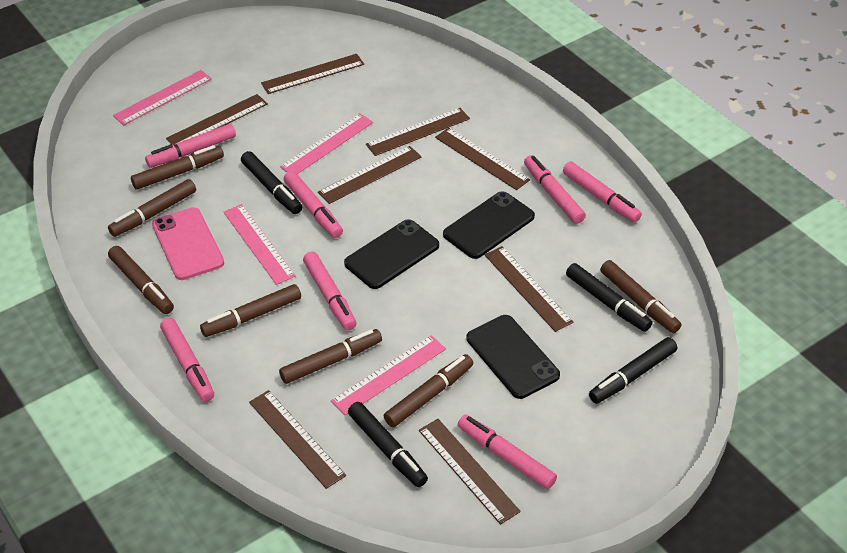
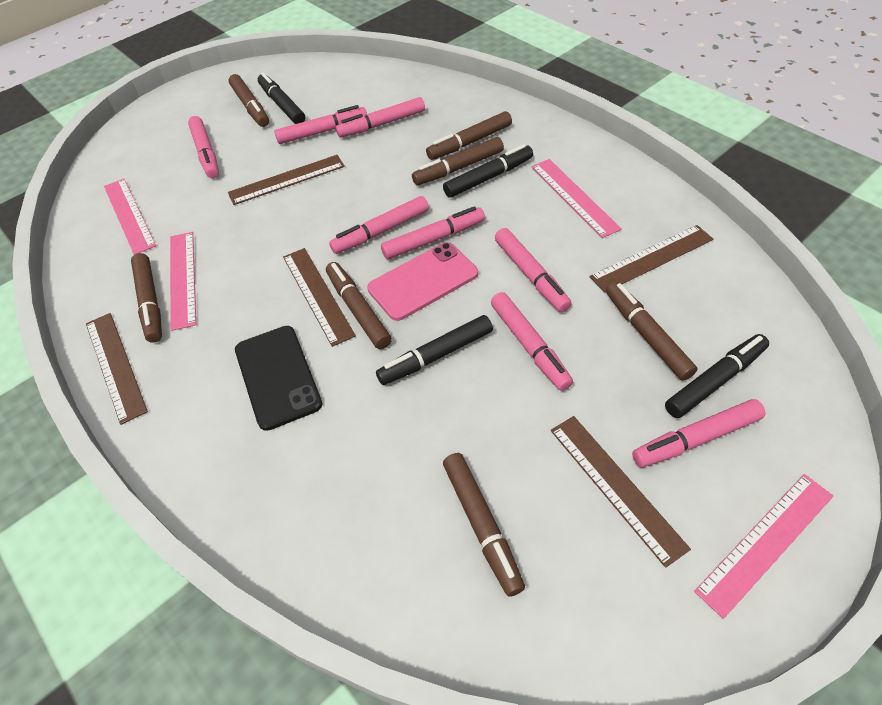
black phone: 3 -> 1
brown ruler: 8 -> 5
pink marker: 7 -> 8

